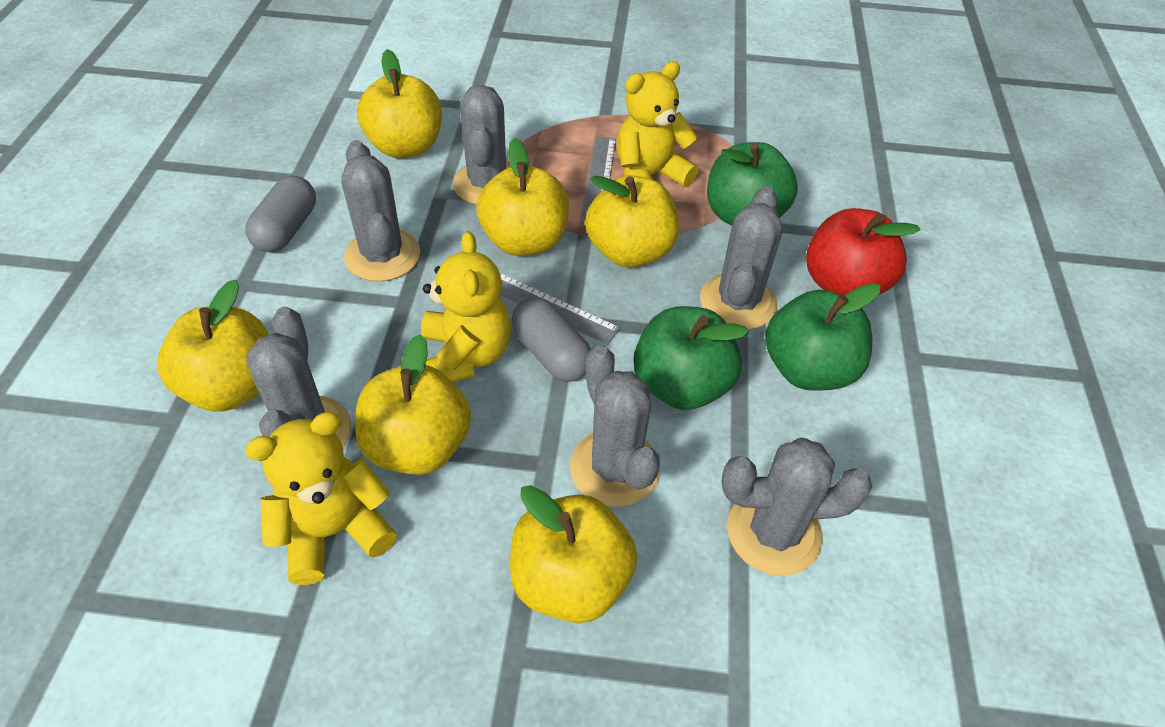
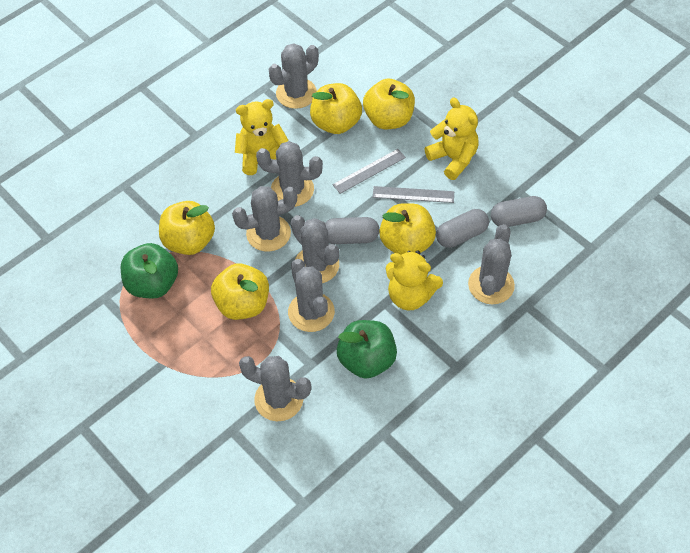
green apple: 3 -> 2
grey cactus: 6 -> 7
grey capsule: 2 -> 3
red apple: 1 -> 0
yellow apple: 6 -> 5

